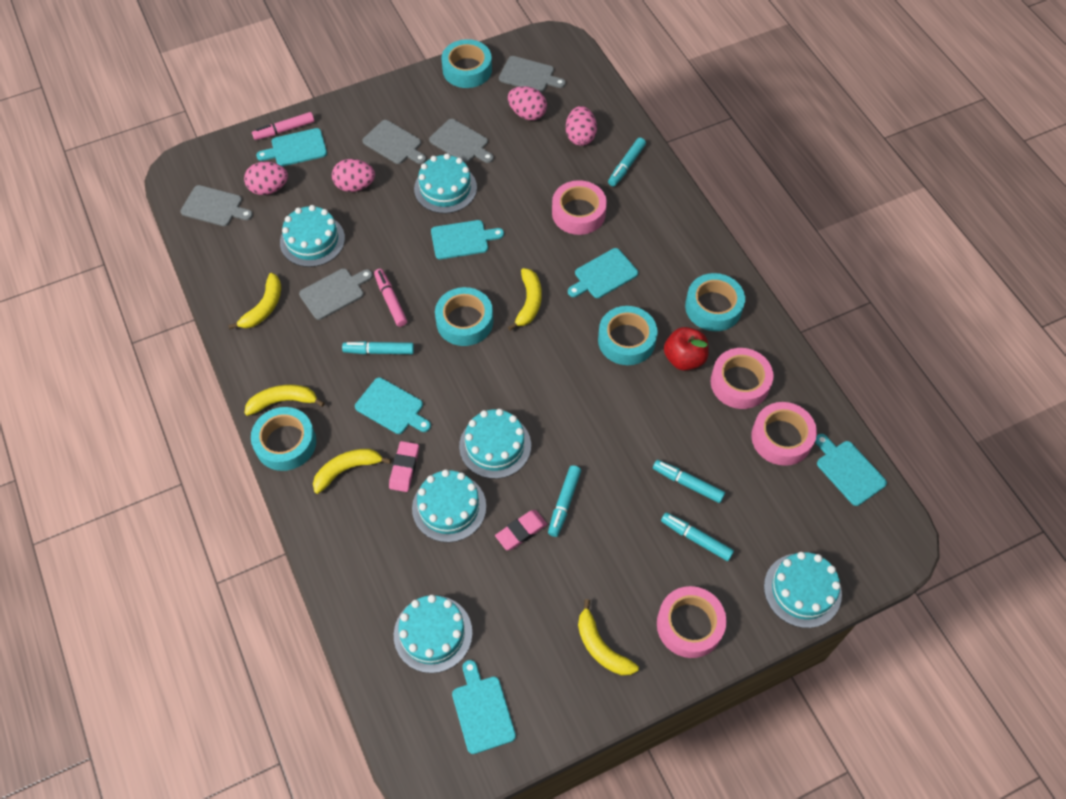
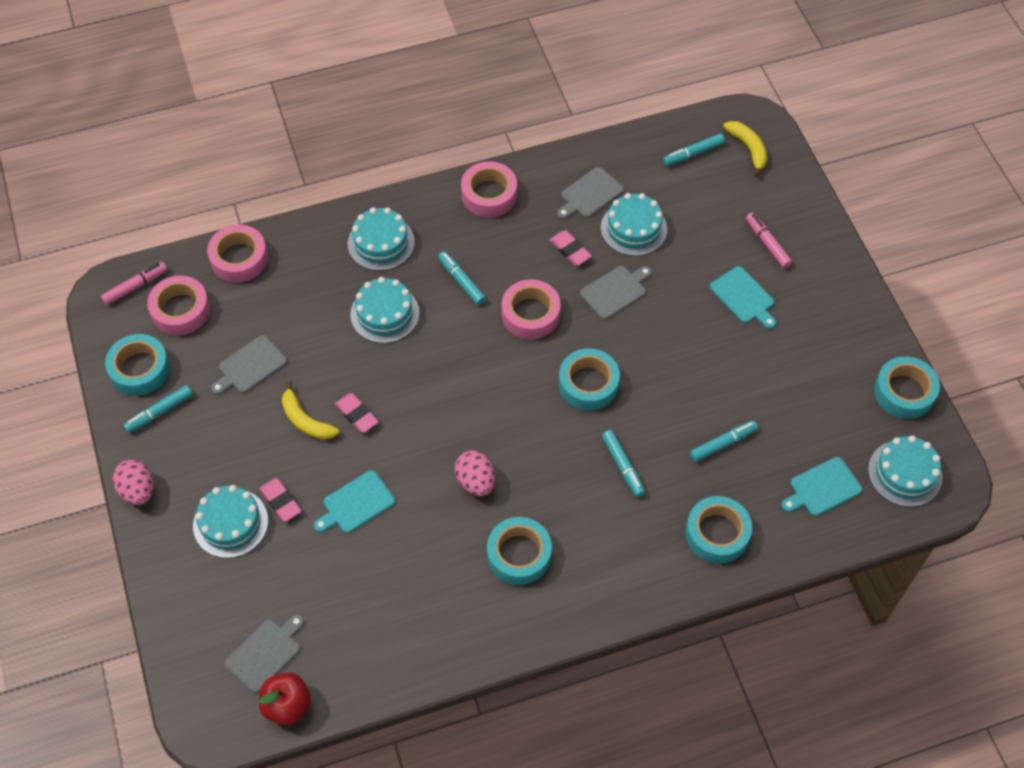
grey cutting board: 5 -> 4
pink egg: 4 -> 2
pink eraser: 2 -> 3
turquoise cake: 6 -> 5
turquoise cutting board: 6 -> 3
yellow banana: 5 -> 2

